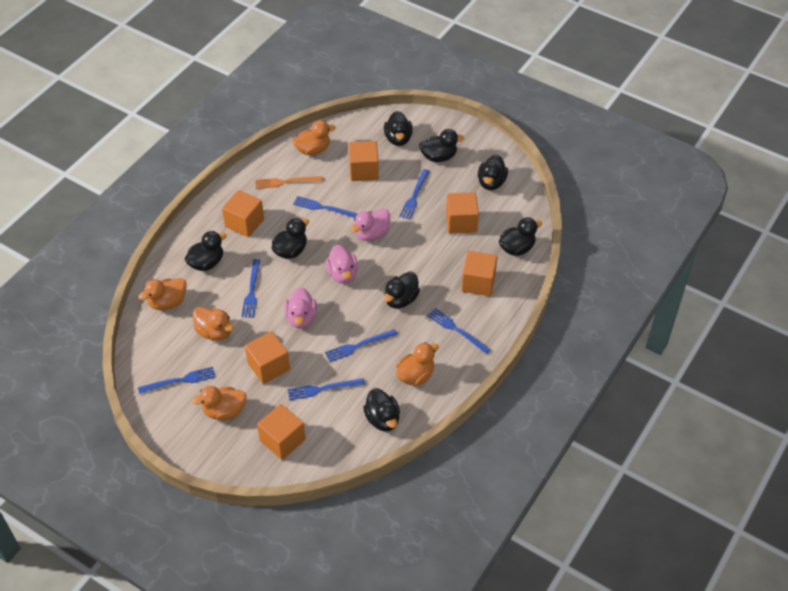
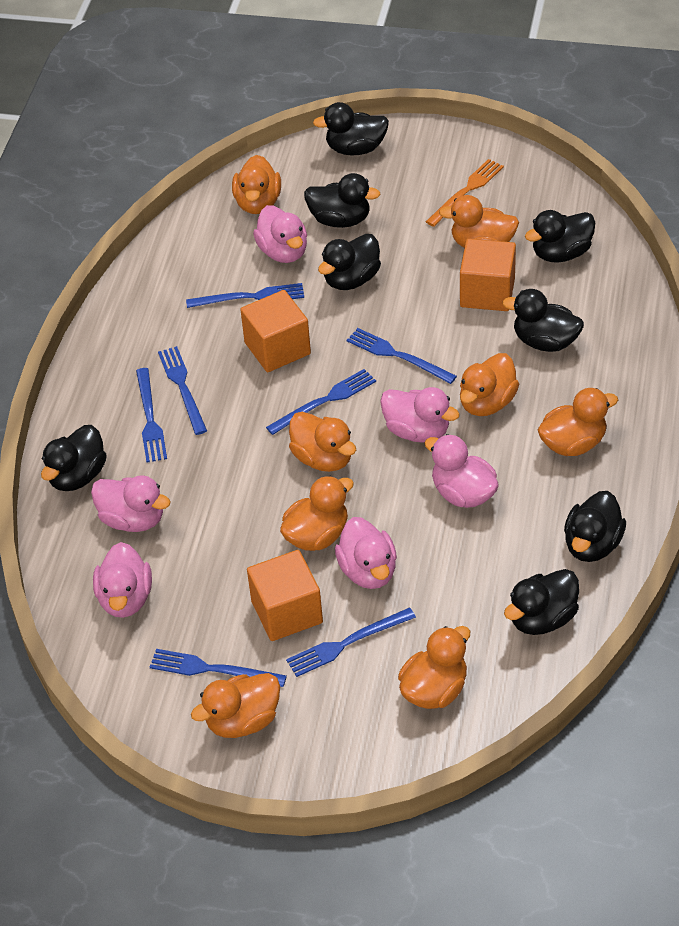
orange cube: 6 -> 3
orange duck: 5 -> 8
pink duck: 3 -> 6

